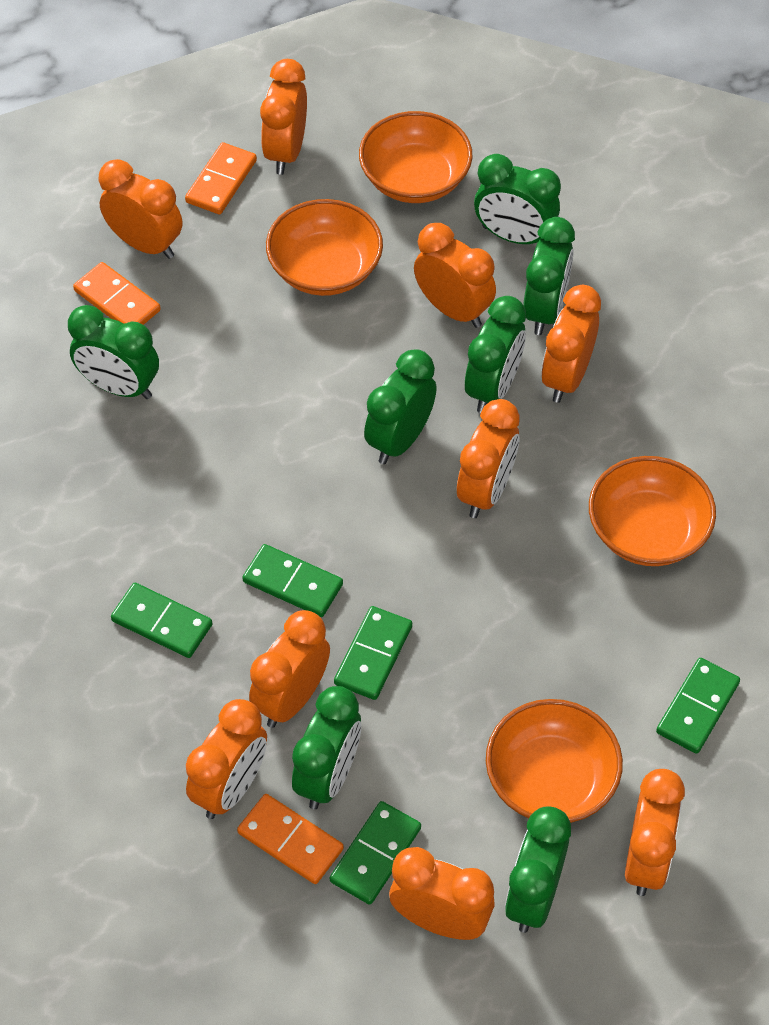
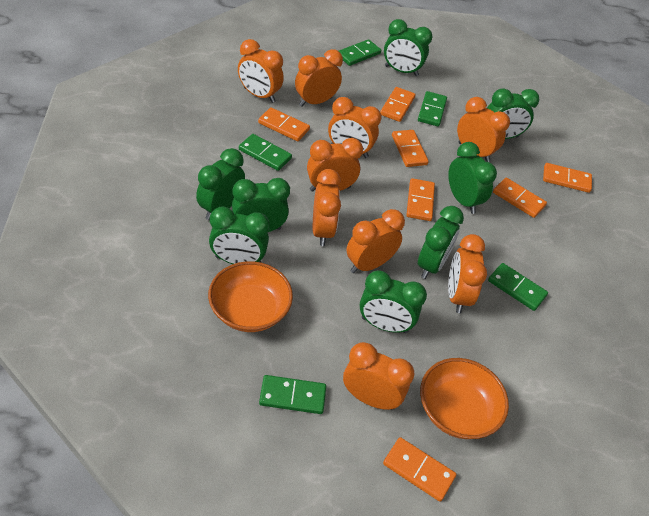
green clock: 7 -> 8
orange bowl: 4 -> 2
orange domino: 3 -> 7

